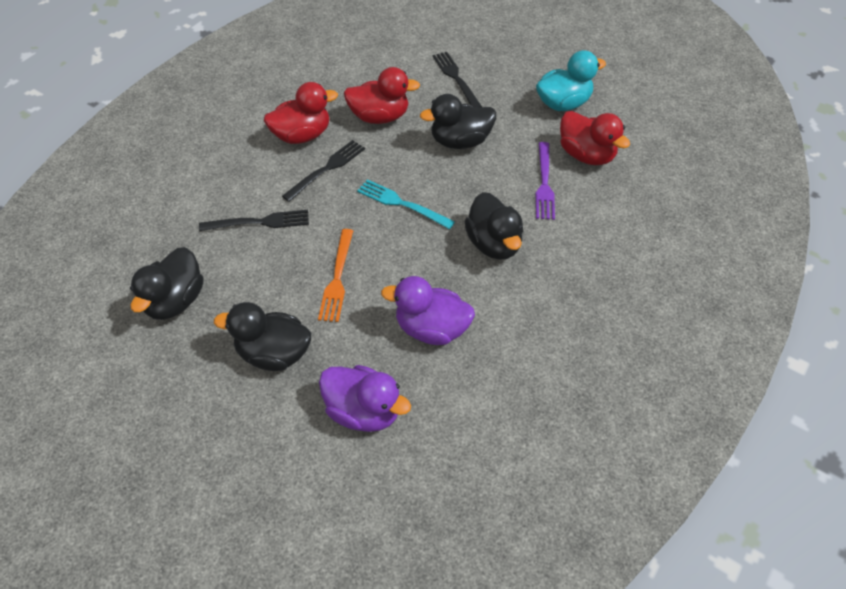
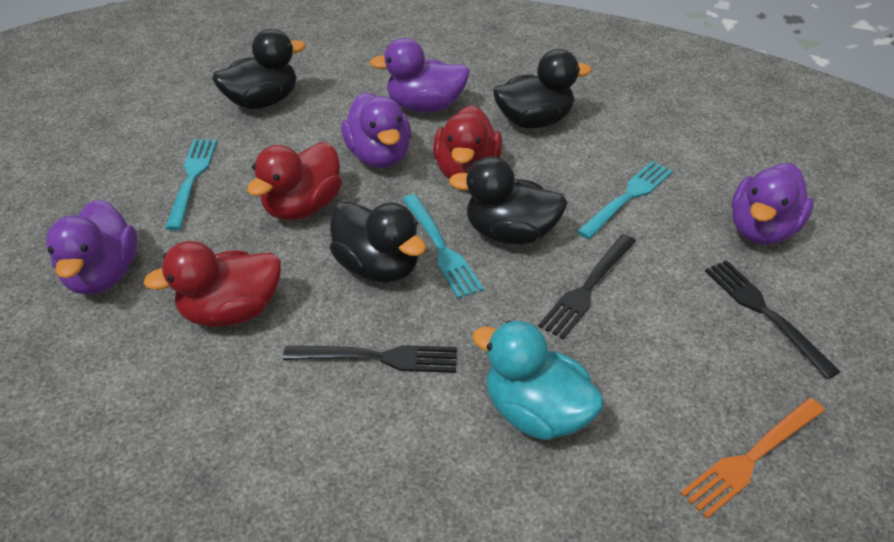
purple duck: 2 -> 4
purple fork: 1 -> 0
turquoise fork: 1 -> 3

